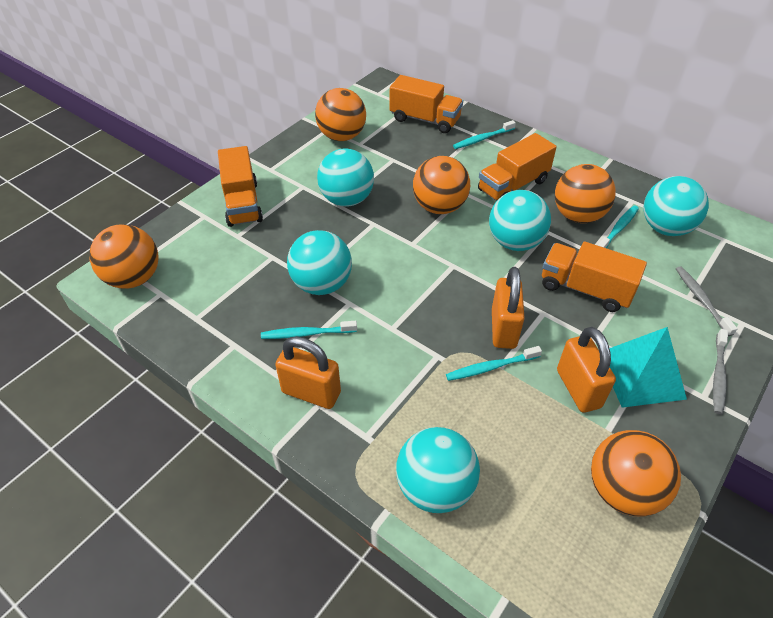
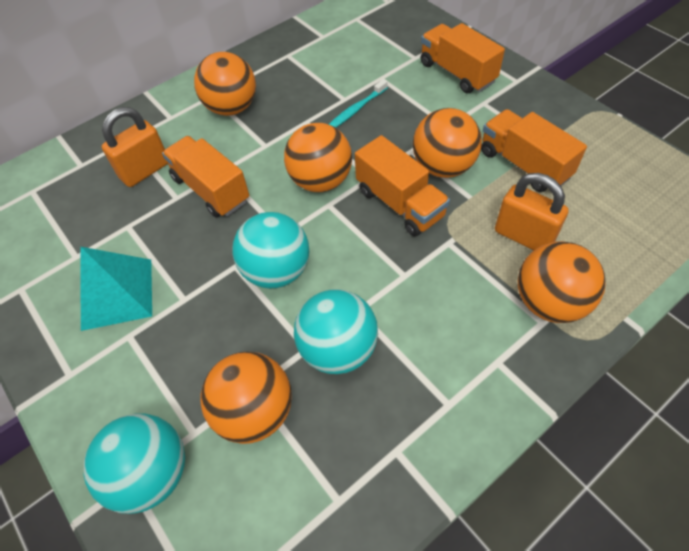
grey toothbrush: 2 -> 0
orange padlock: 3 -> 2
turquoise ball: 5 -> 3
turquoise toothbrush: 4 -> 1

